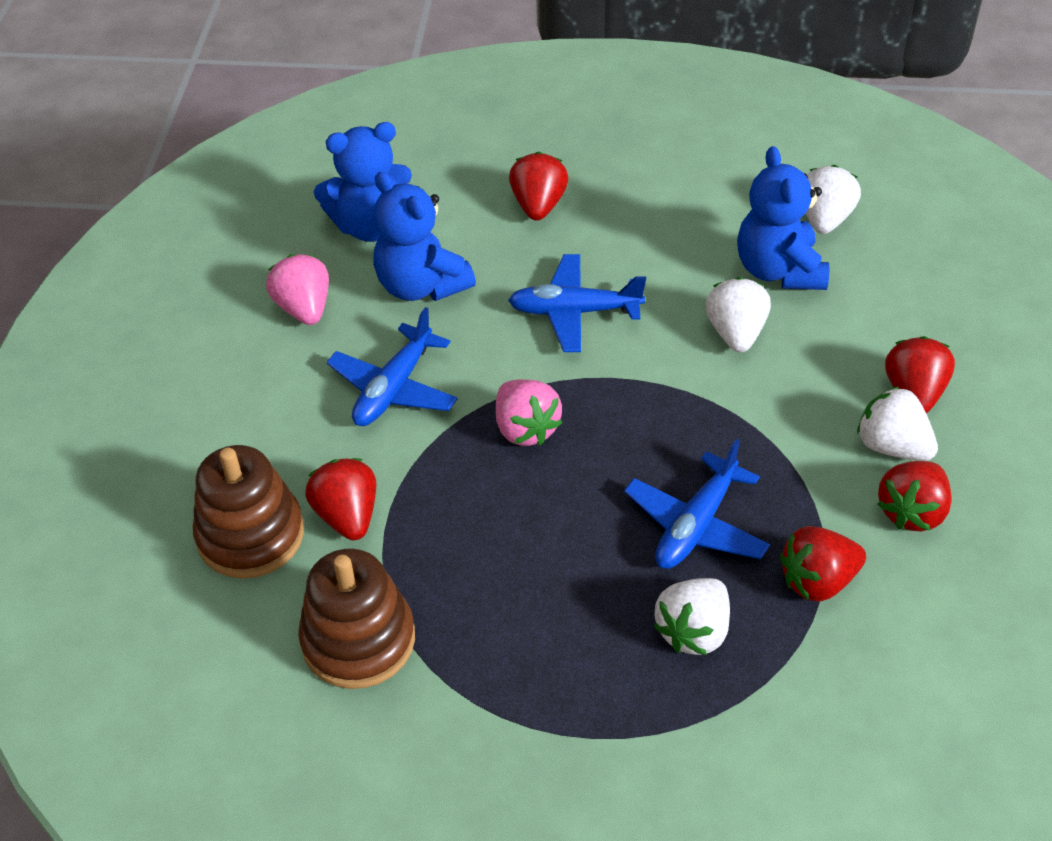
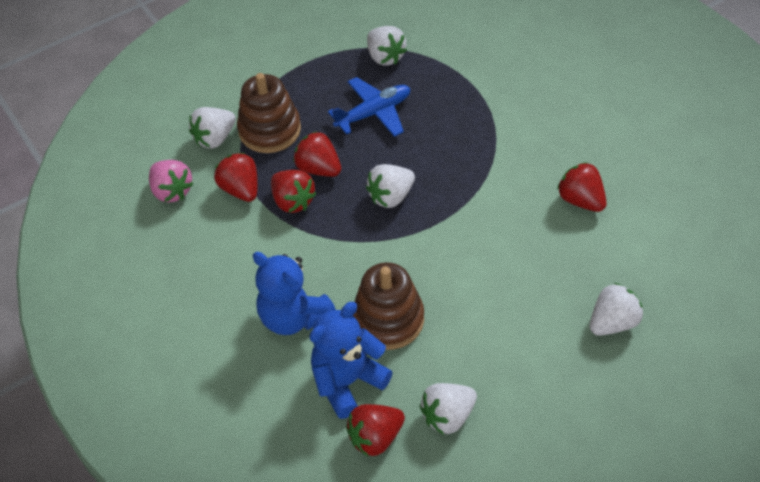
blue plane: 3 -> 1
blue teddy bear: 3 -> 2
pink strawberry: 2 -> 1
white strawberry: 4 -> 5

